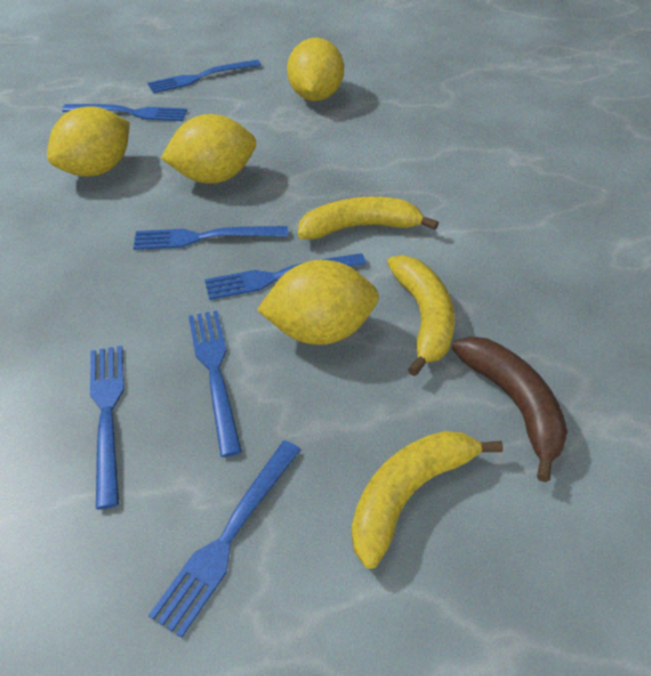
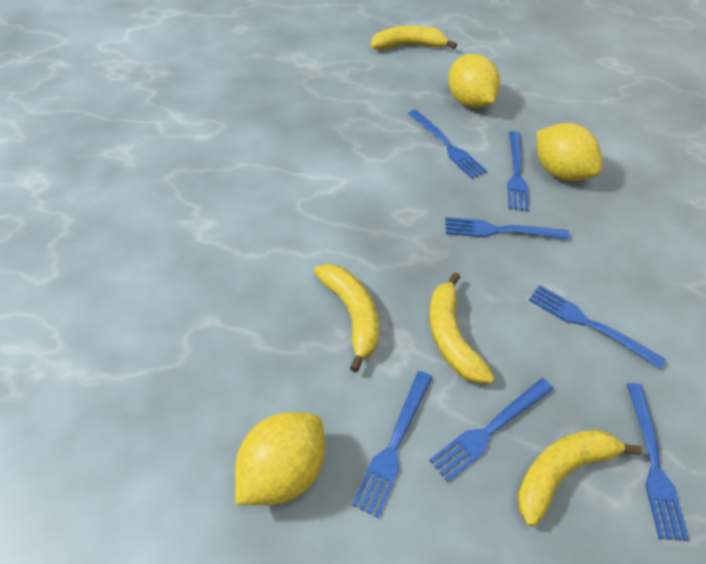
brown banana: 1 -> 0
yellow banana: 3 -> 4
yellow lemon: 4 -> 3

